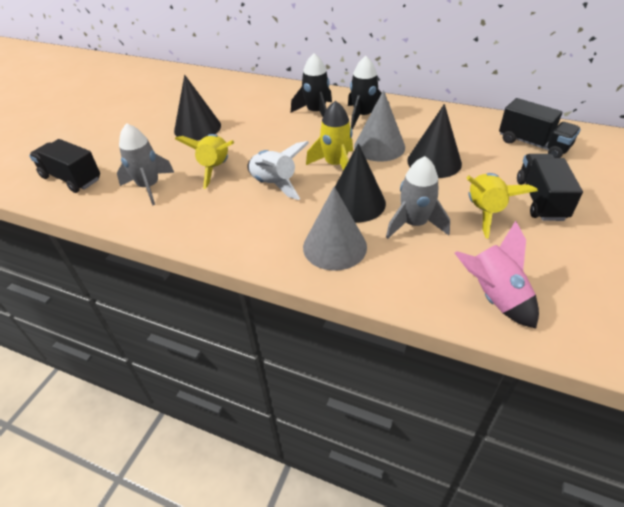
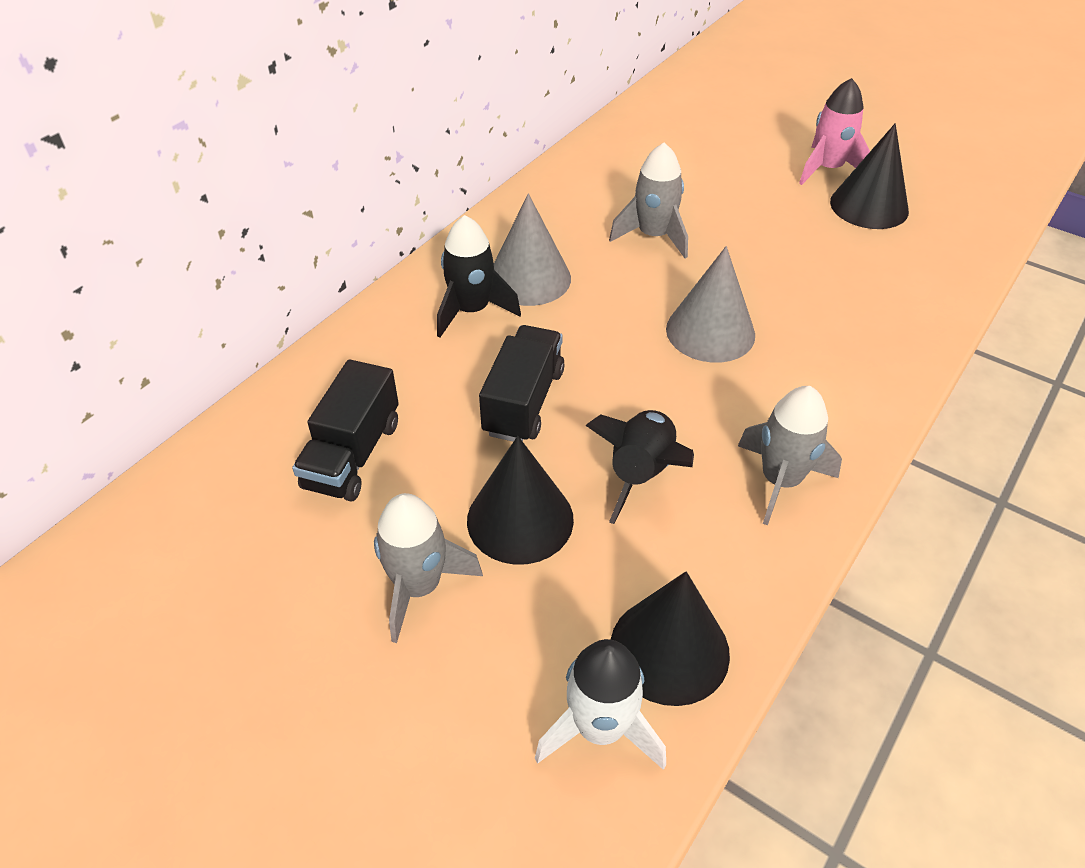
black truck: 3 -> 2
grey rocket: 2 -> 3
yellow rocket: 3 -> 0

